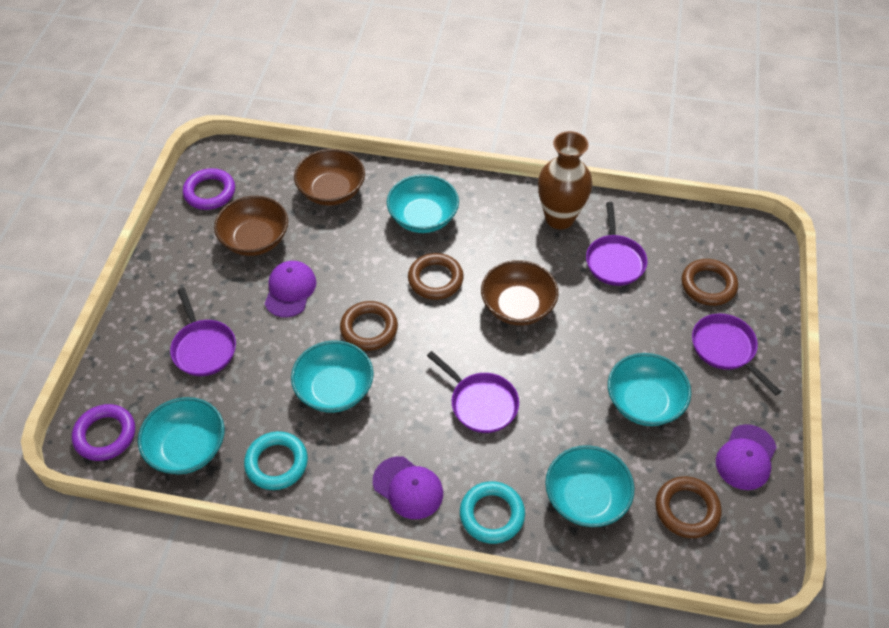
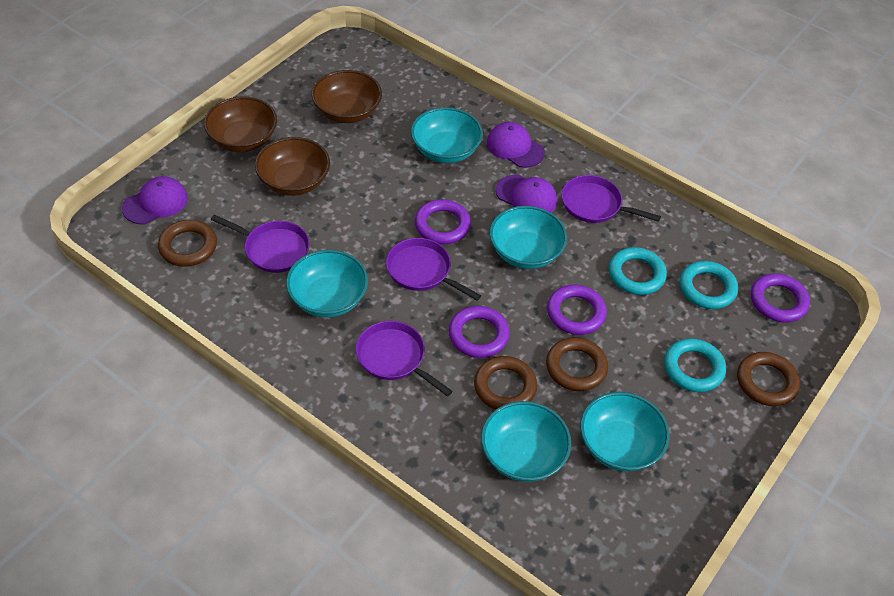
brown vase: 1 -> 0
purple ring: 2 -> 4
turquoise ring: 2 -> 3

